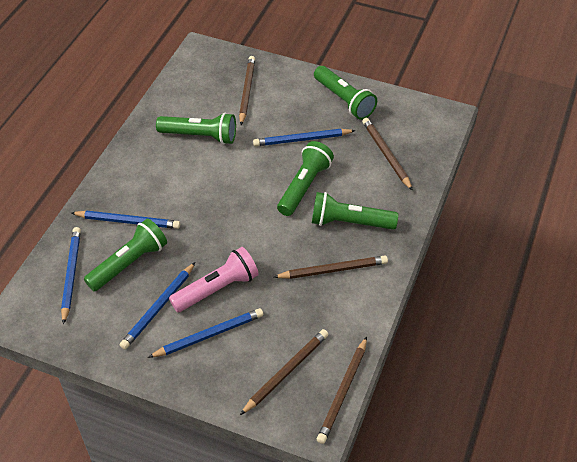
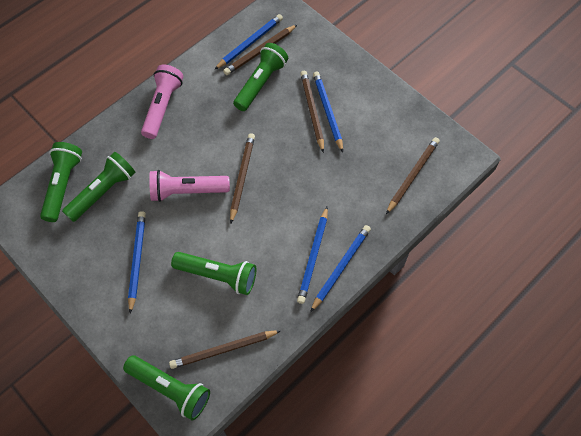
pink flashlight: 1 -> 2

